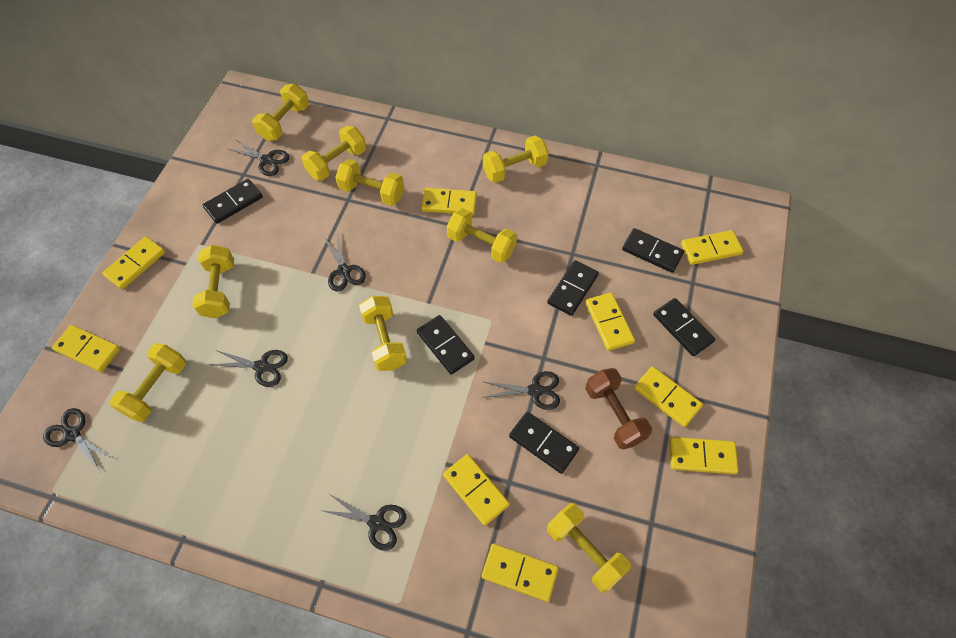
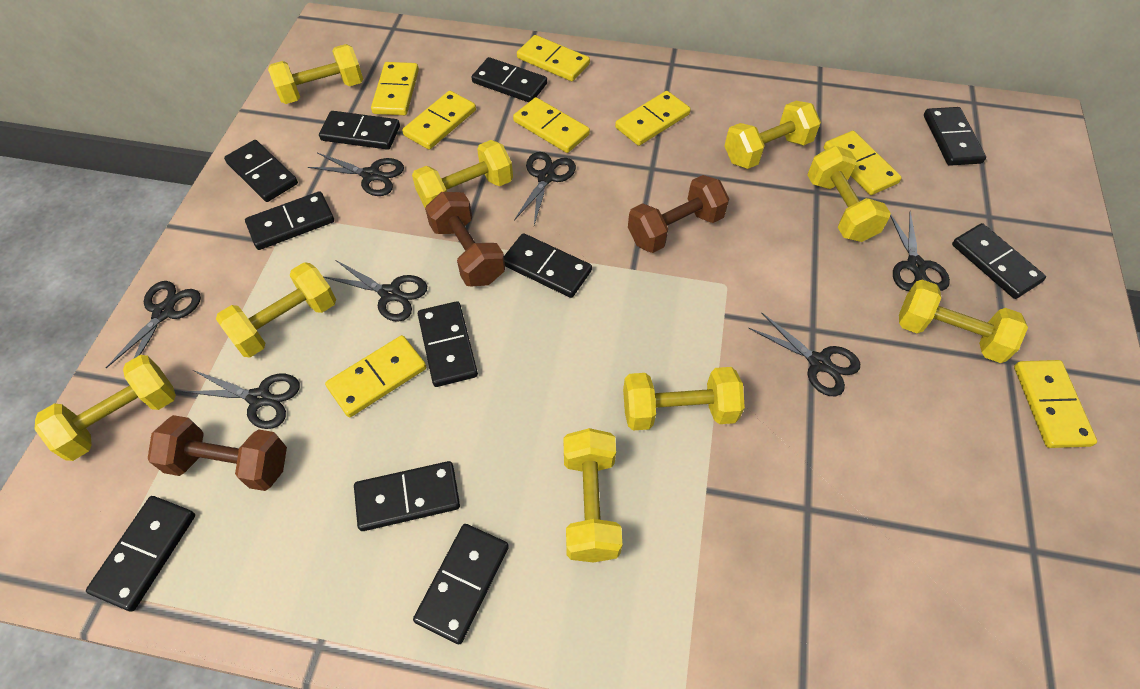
black domino: 6 -> 11
black scissors: 6 -> 7
brown dumbbell: 1 -> 3
yellow domino: 9 -> 8

